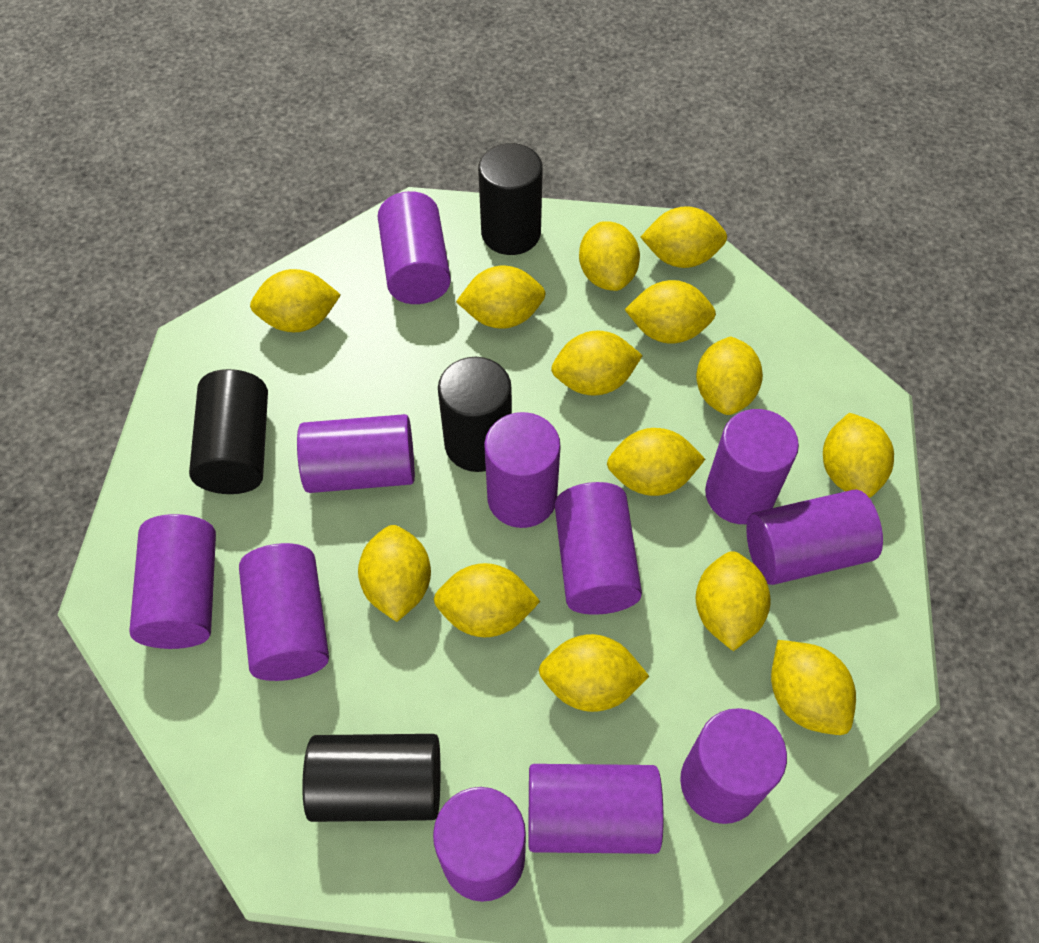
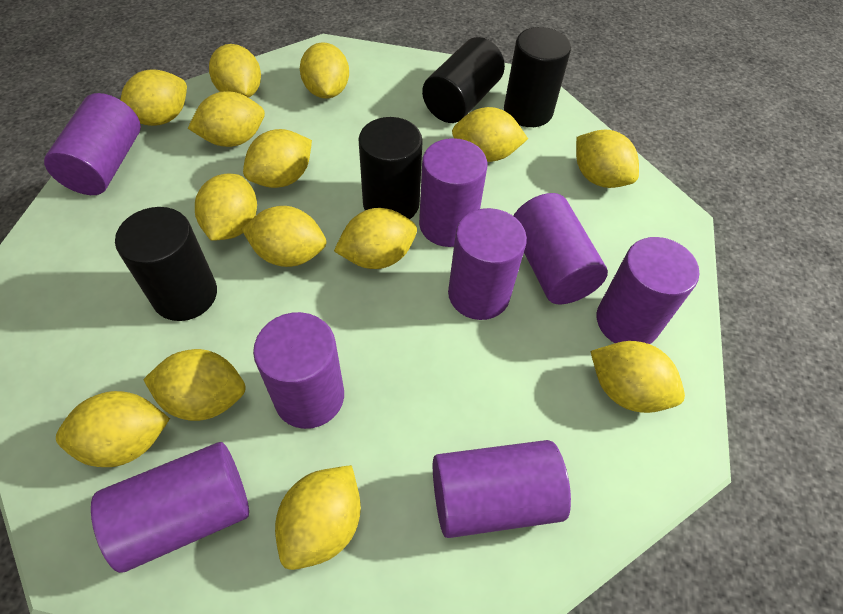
purple cylinder: 11 -> 8

